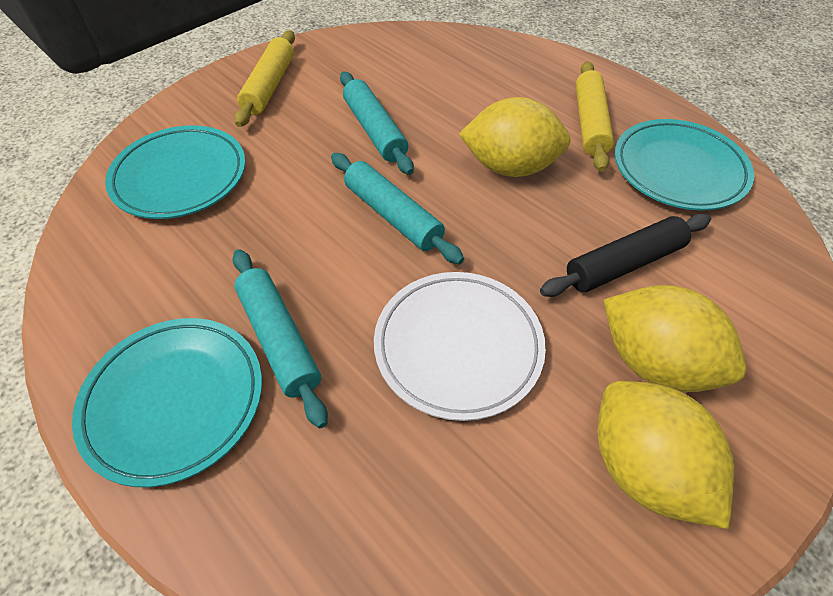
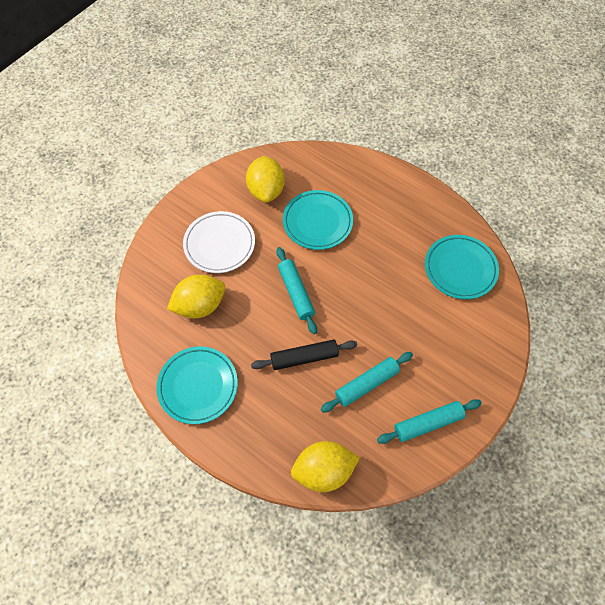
yellow rolling pin: 2 -> 0

